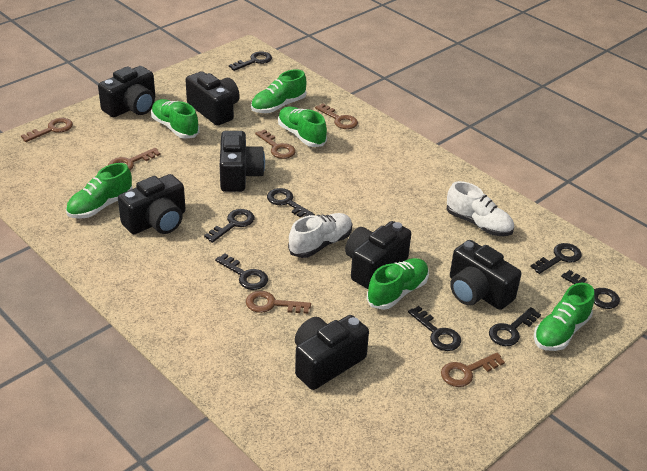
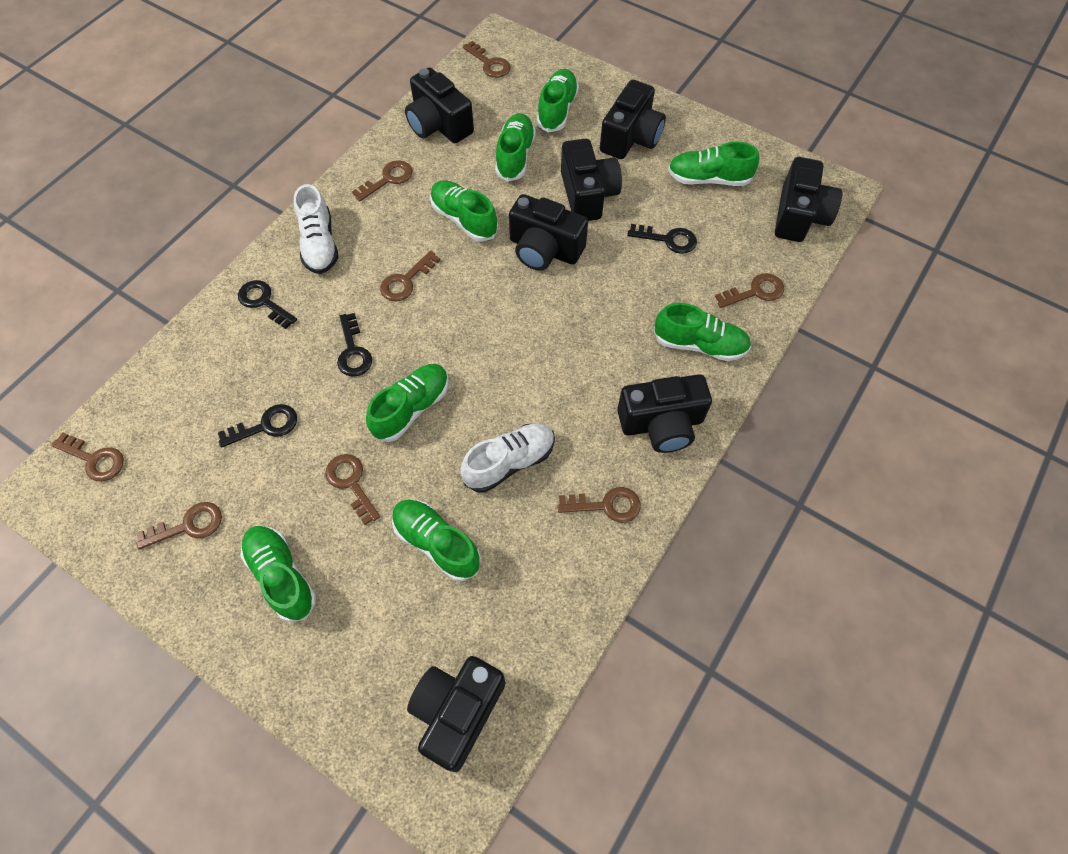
black key: 8 -> 4
brown key: 6 -> 8
green shoe: 6 -> 8

